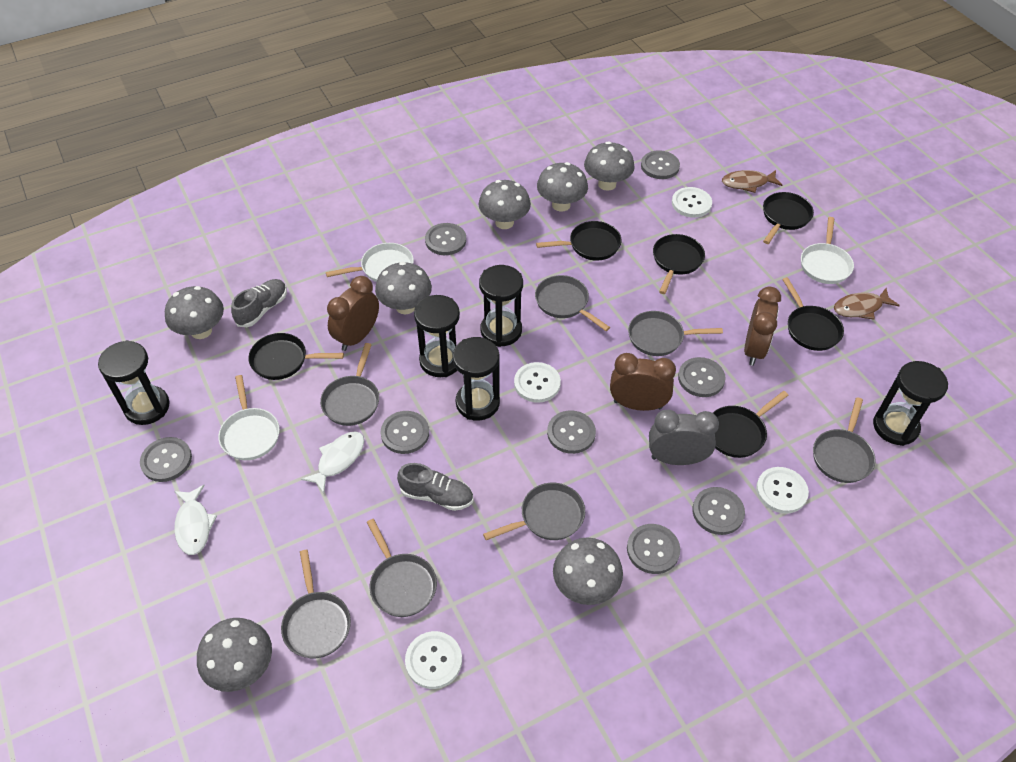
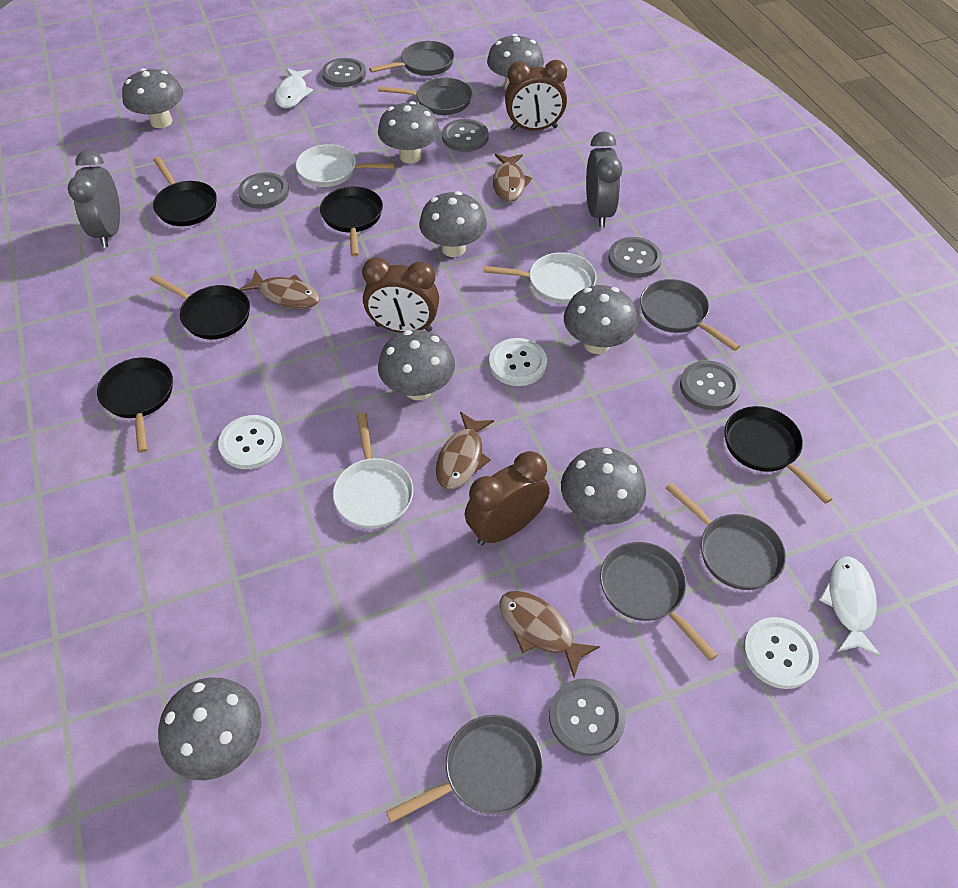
black hourglass: 5 -> 0
black pan: 6 -> 5
brown fish: 2 -> 4
grey button: 8 -> 6
grey clock: 1 -> 2
grey mushroom: 7 -> 8
grey pan: 7 -> 6
grey shoe: 2 -> 0
white button: 4 -> 3

